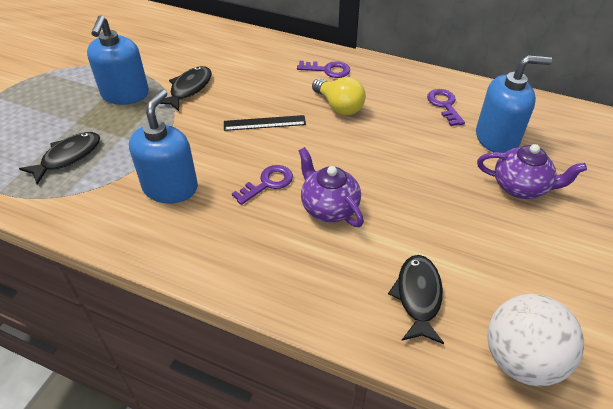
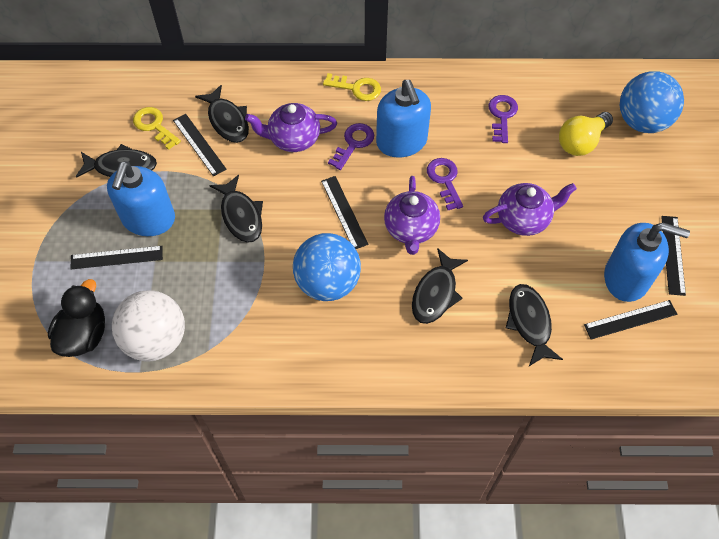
black duck: 0 -> 1
black fish: 3 -> 5
black ruler: 1 -> 5
blue ball: 0 -> 2
purple teapot: 2 -> 3
yellow key: 0 -> 2

